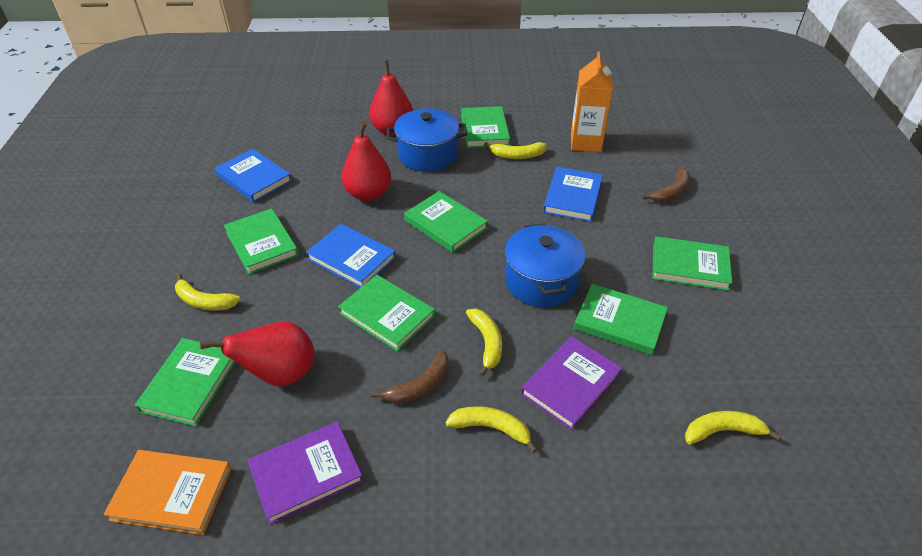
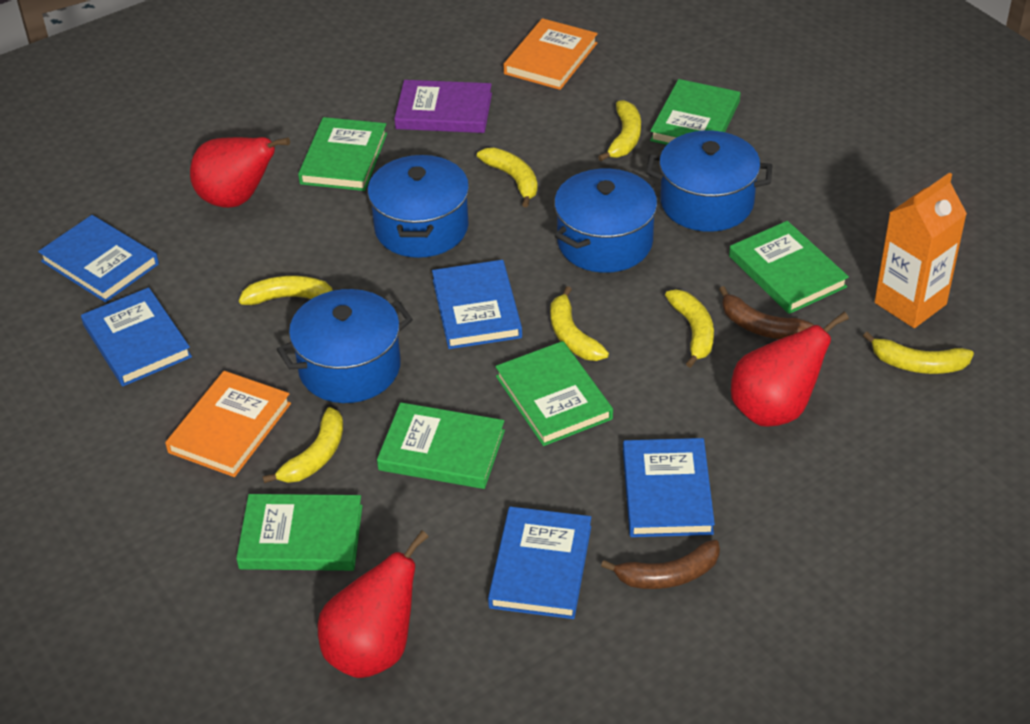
blue book: 3 -> 5
blue pot: 2 -> 4
green book: 7 -> 6
orange book: 1 -> 2
purple book: 2 -> 1
yellow banana: 5 -> 7

